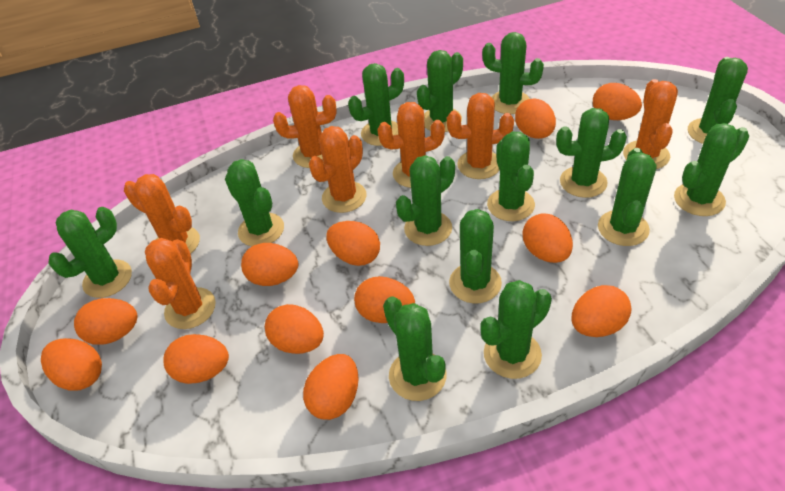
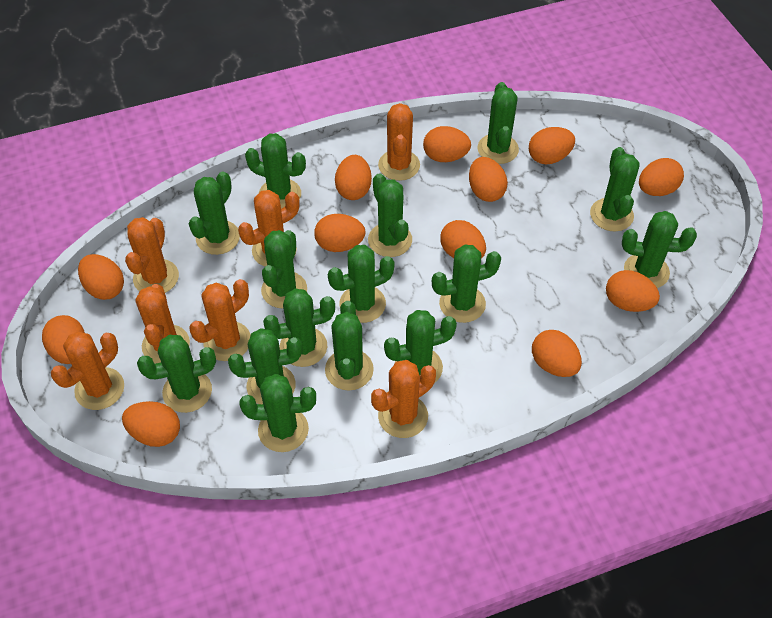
green cactus: 14 -> 15

